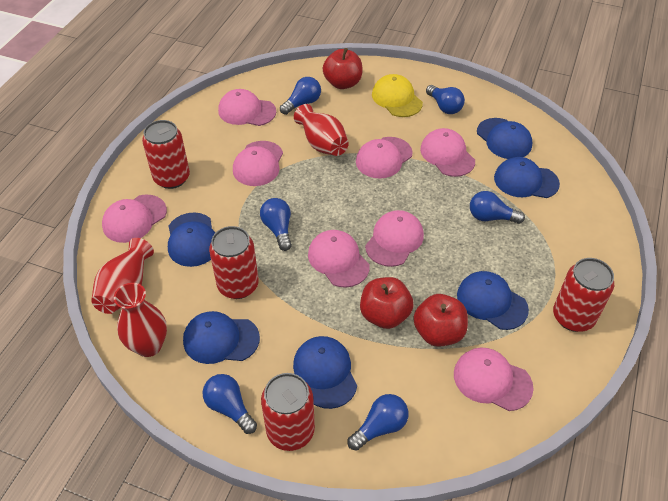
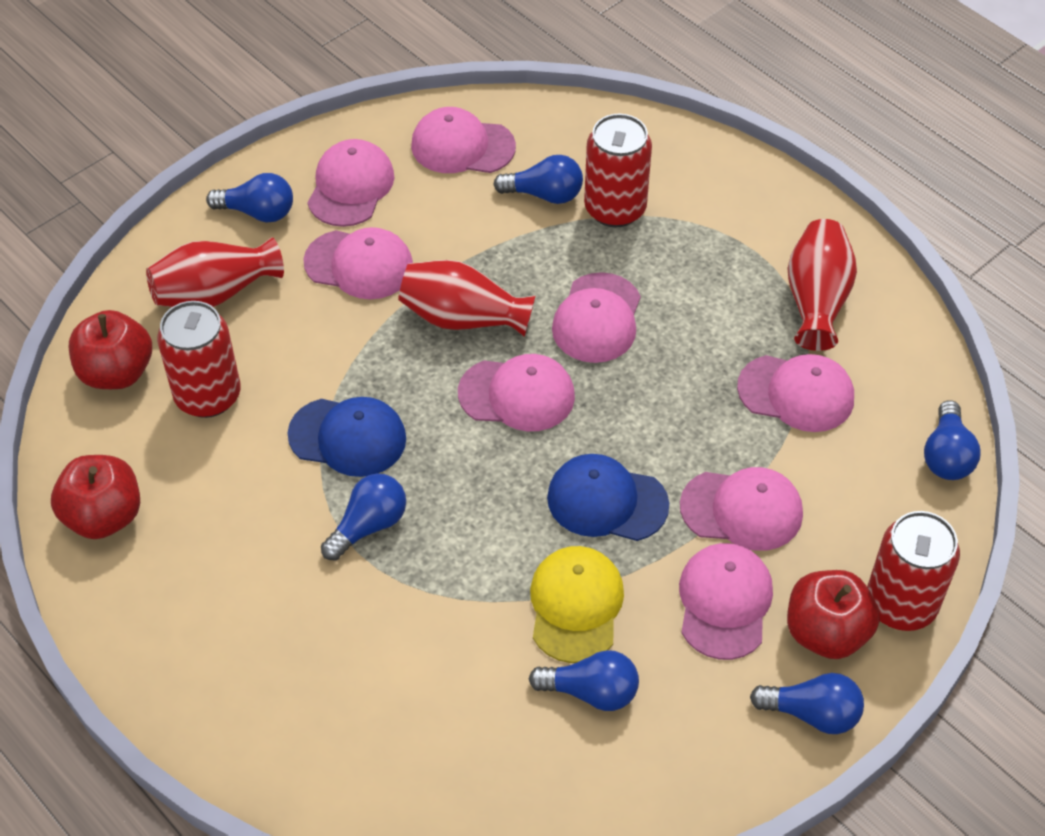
blue cap: 6 -> 2
red can: 4 -> 3

